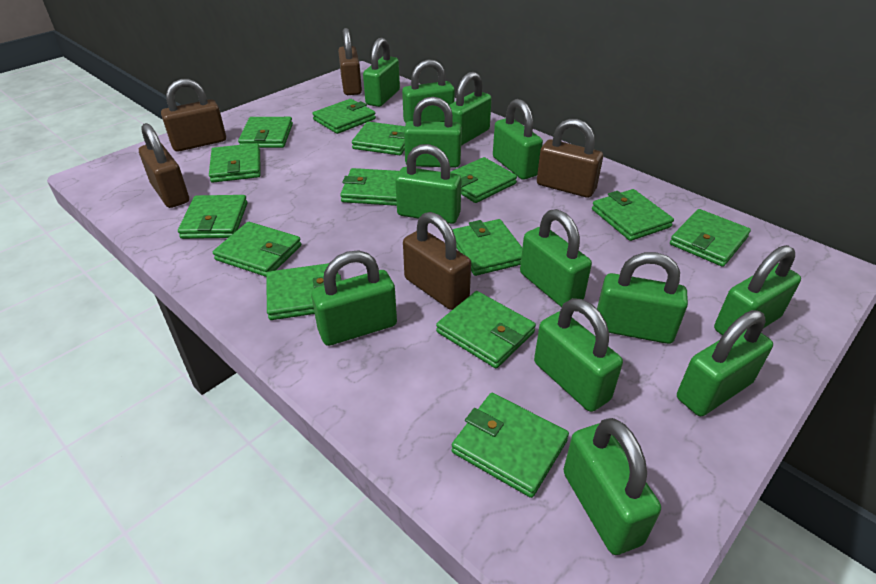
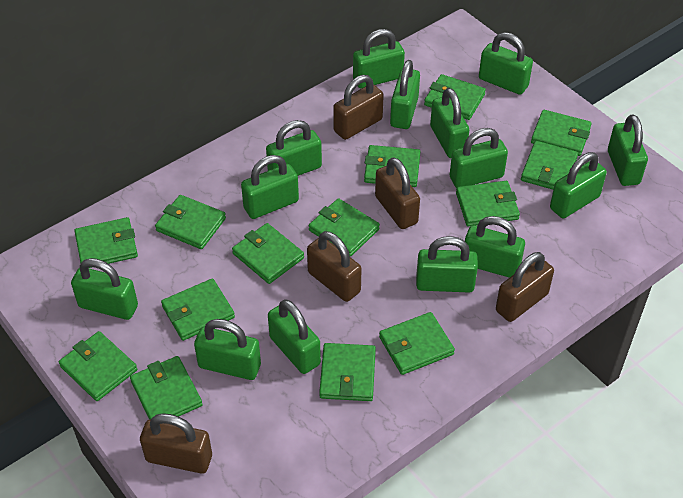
green padlock: 13 -> 14

